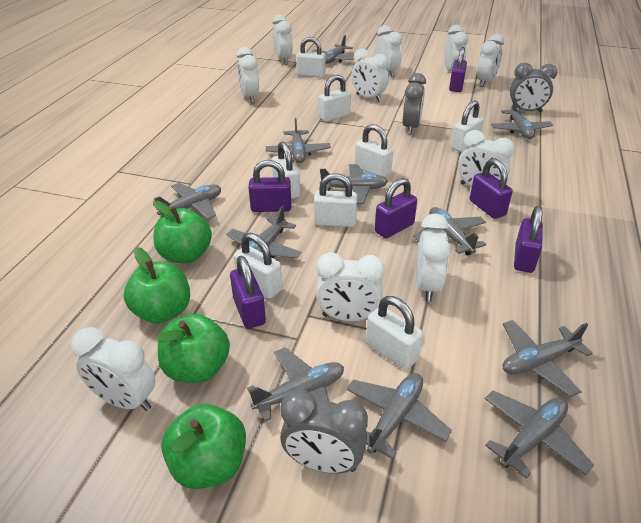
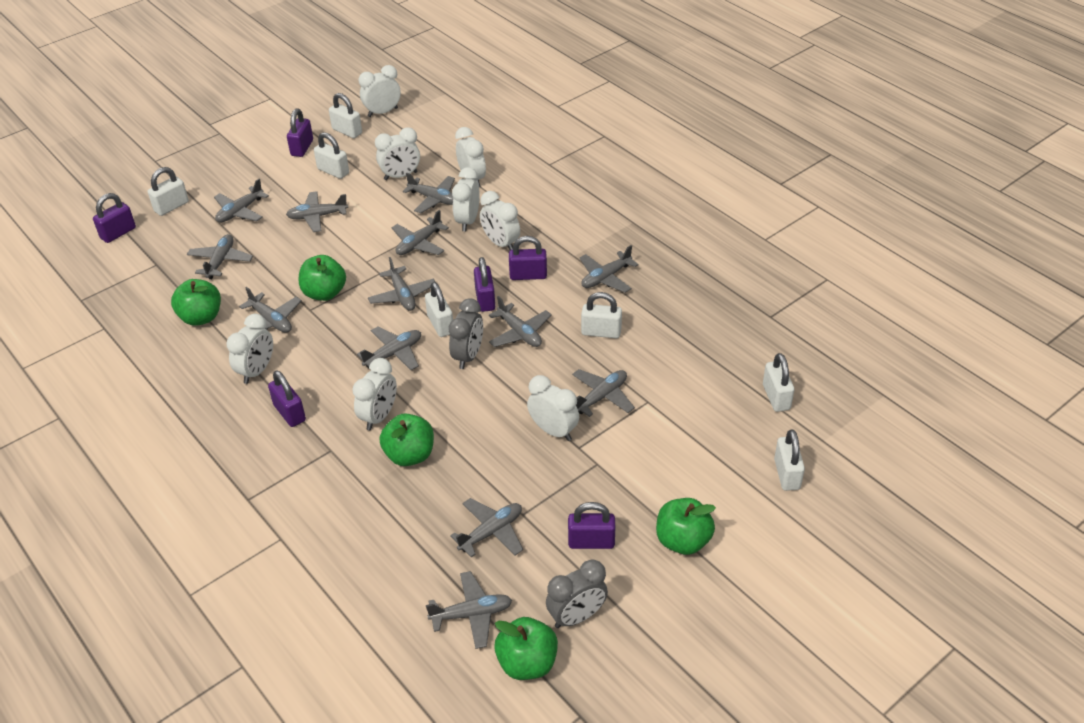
green apple: 4 -> 5
grey clock: 3 -> 2
grey plane: 11 -> 13
white clock: 10 -> 8
white padlock: 8 -> 7

